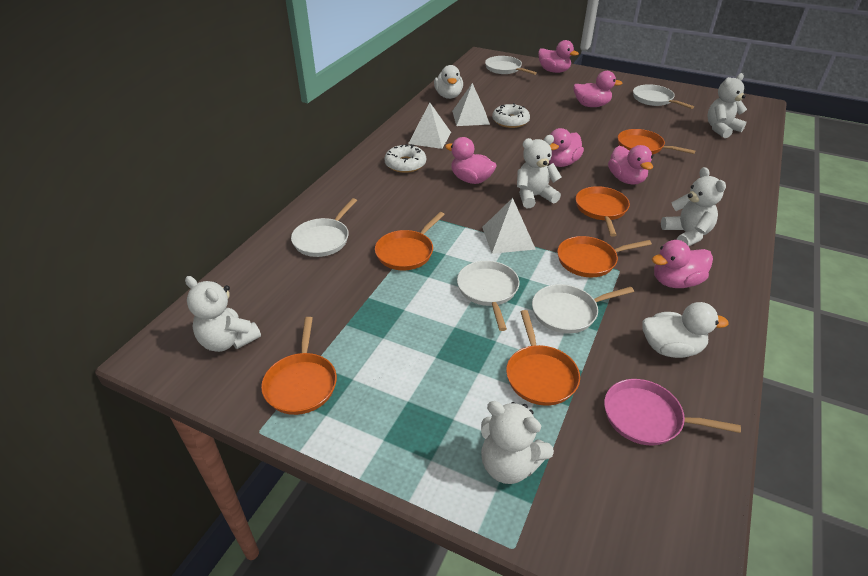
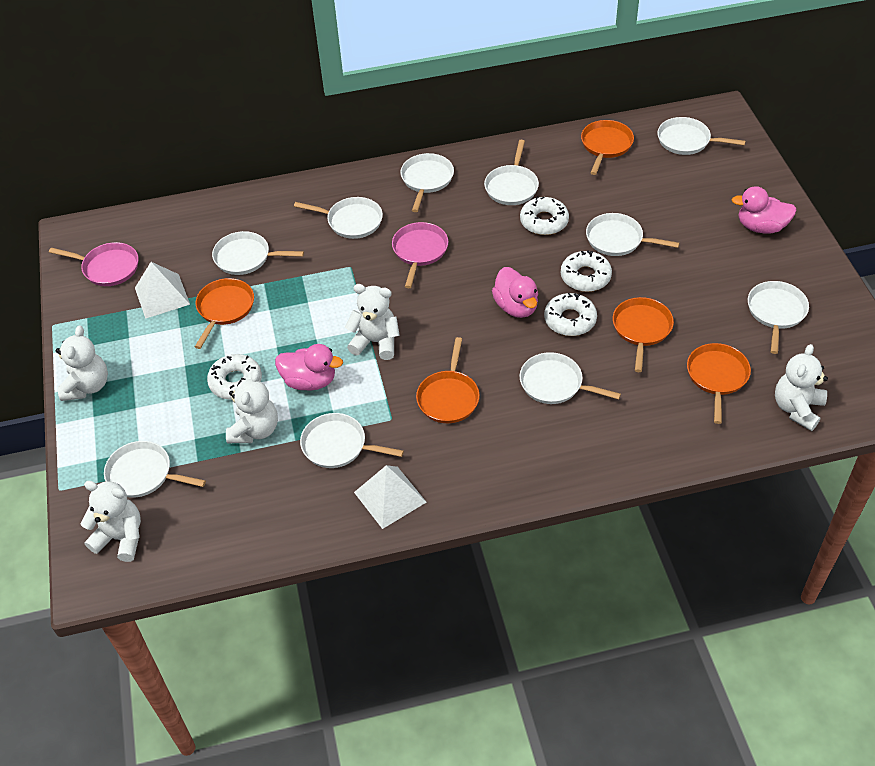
orange pan: 6 -> 5
pink duck: 6 -> 3
pink pan: 1 -> 2
white donut: 2 -> 4
white duck: 2 -> 0
white pan: 5 -> 10
white pyramid: 3 -> 2

